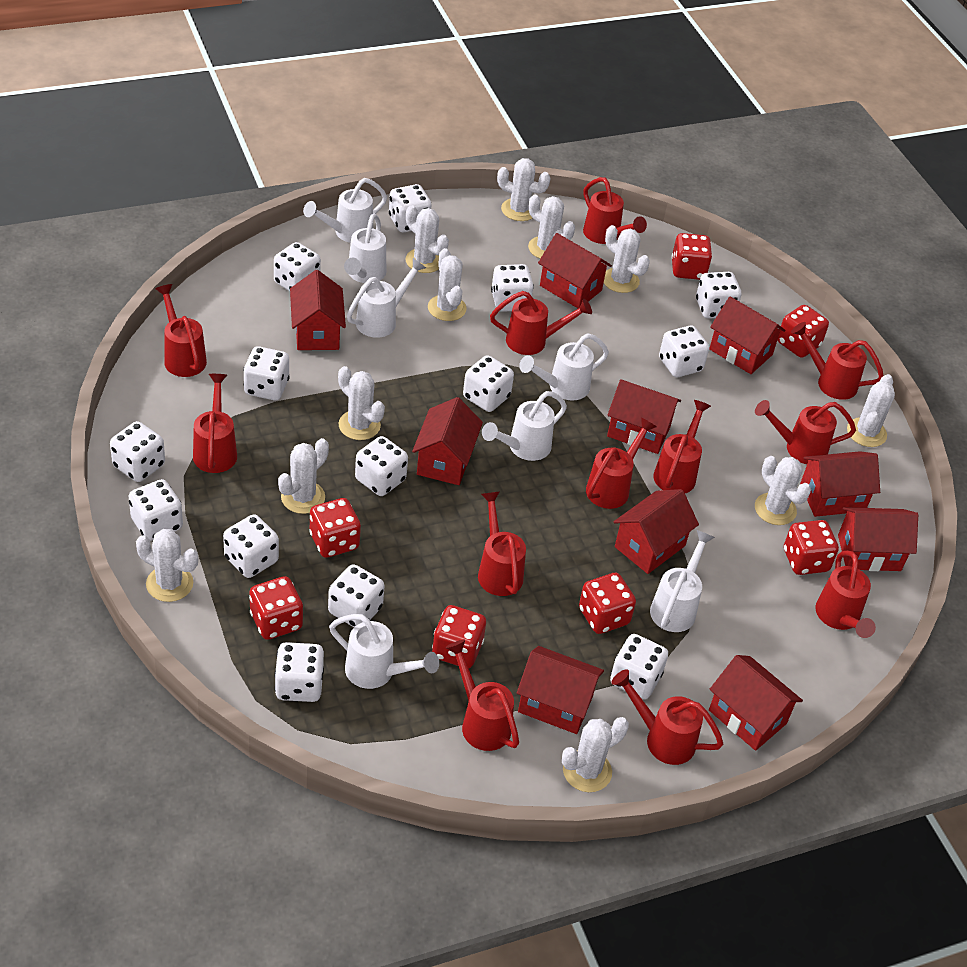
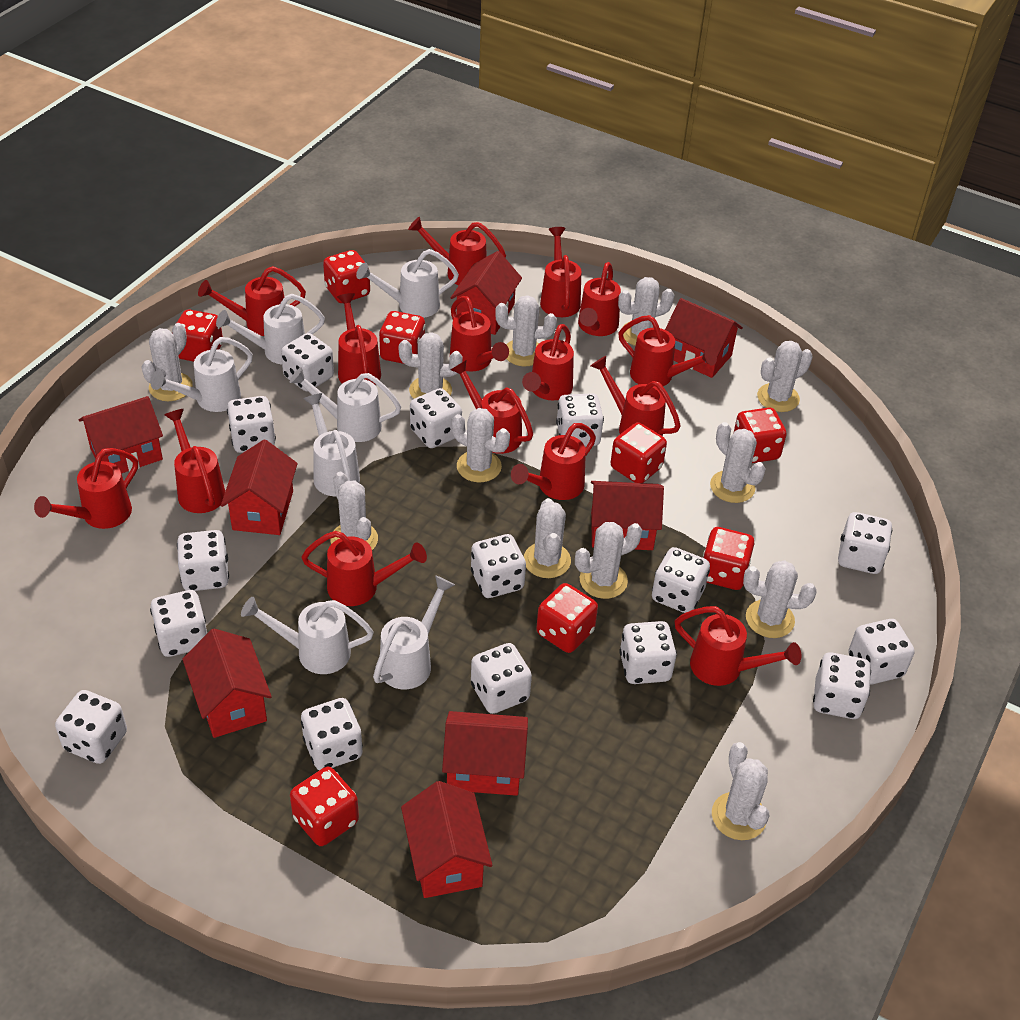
red dice: 7 -> 8
red house: 10 -> 8
red watering can: 12 -> 15
white cactus: 11 -> 12
white dice: 14 -> 15

